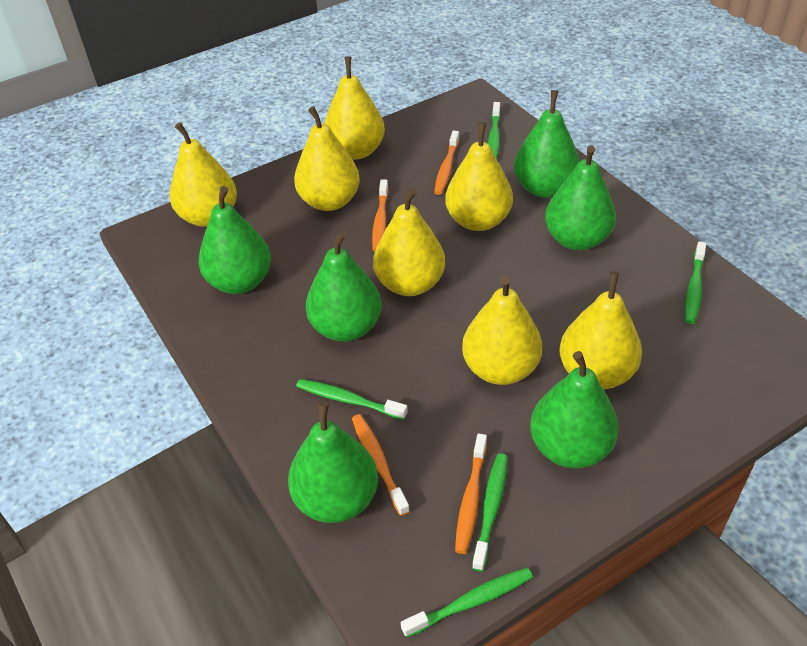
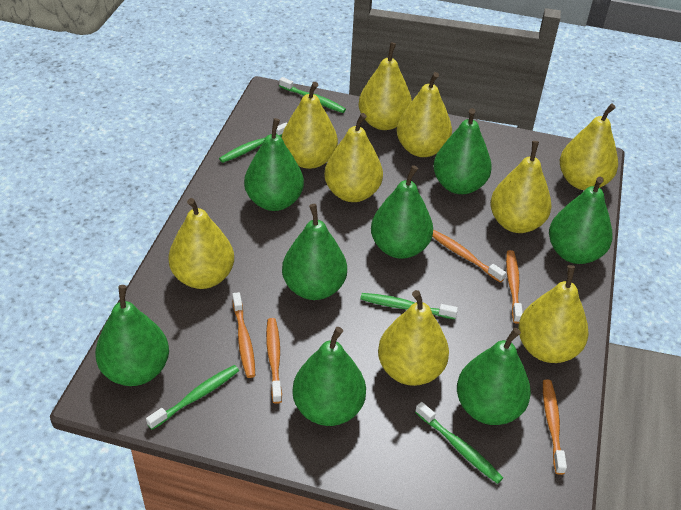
green pear: 6 -> 8
orange toothbrush: 4 -> 5
yellow pear: 7 -> 9

